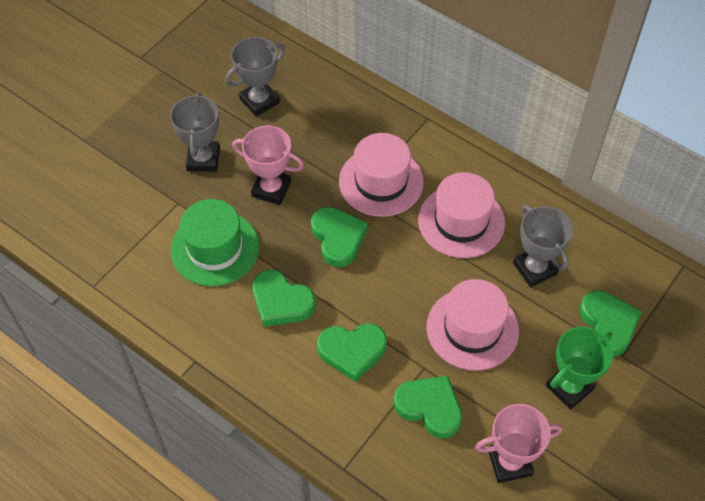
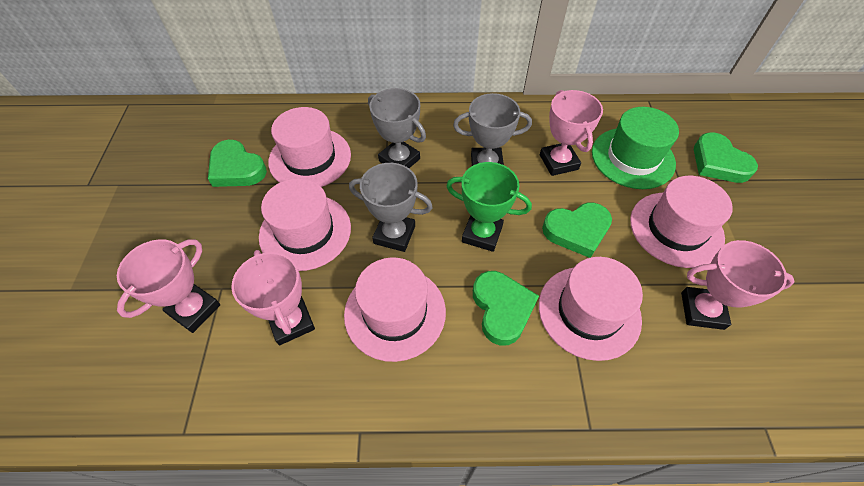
green heart: 5 -> 4
pink hat: 3 -> 5
pink trophy: 2 -> 4

